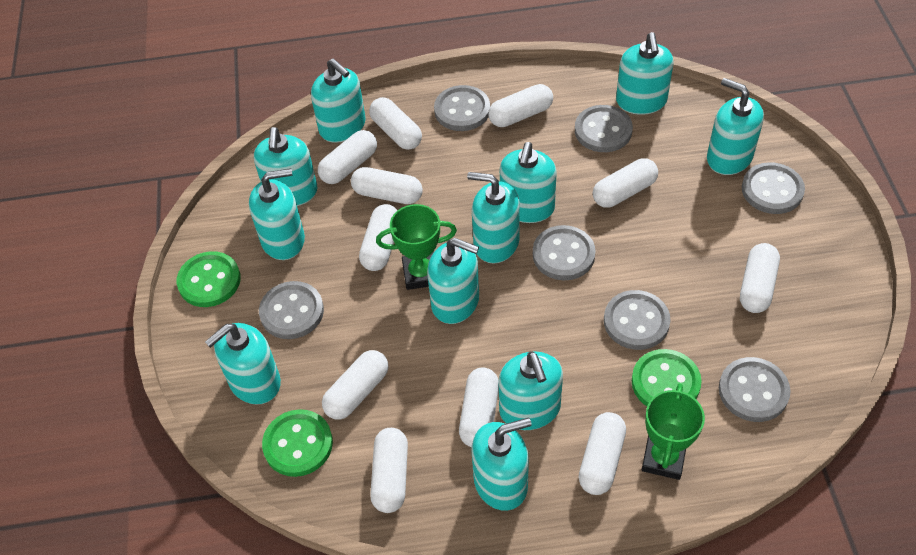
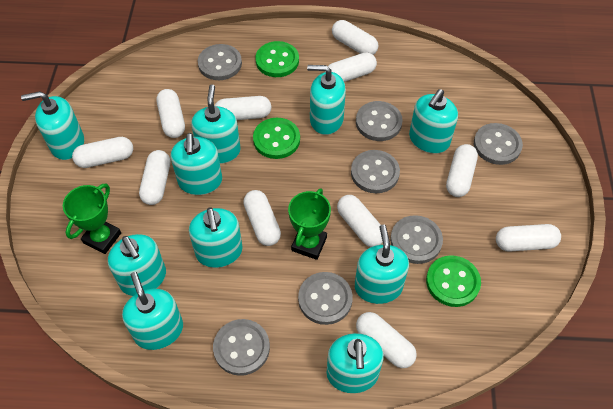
turquoise soap dispenser: 11 -> 10

